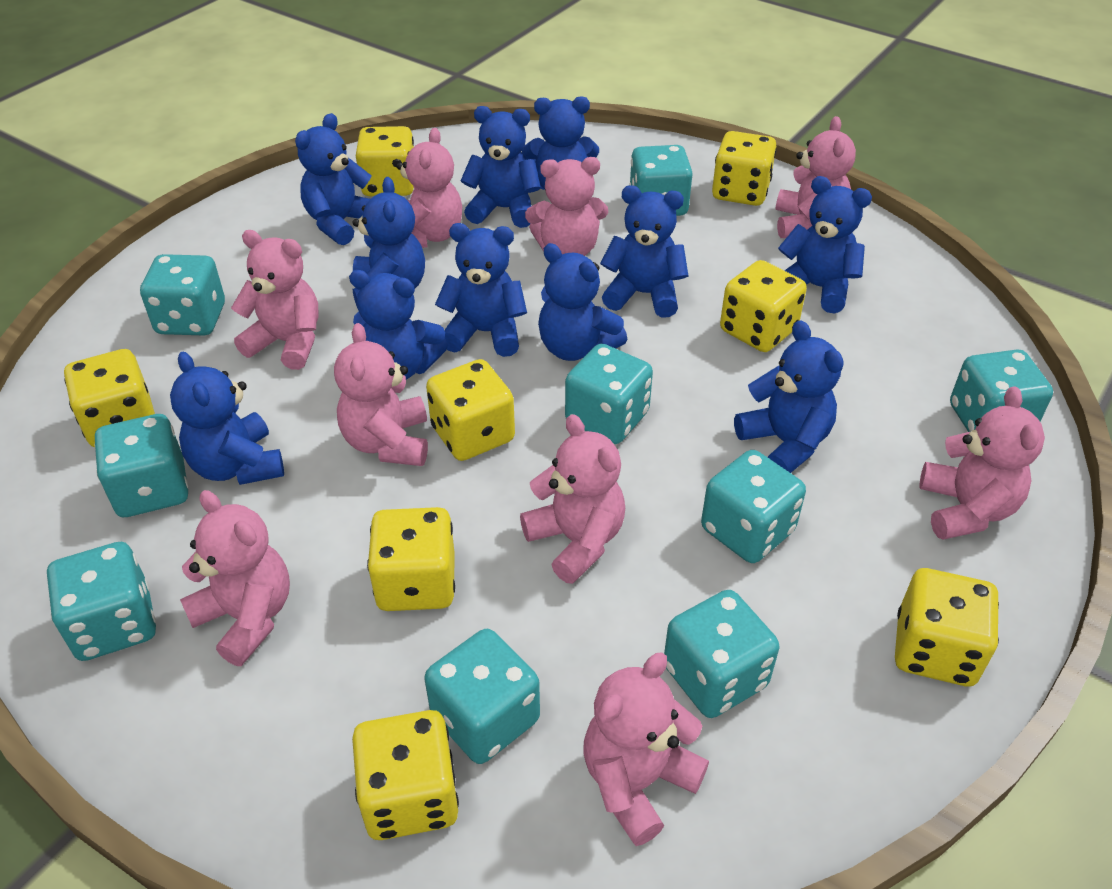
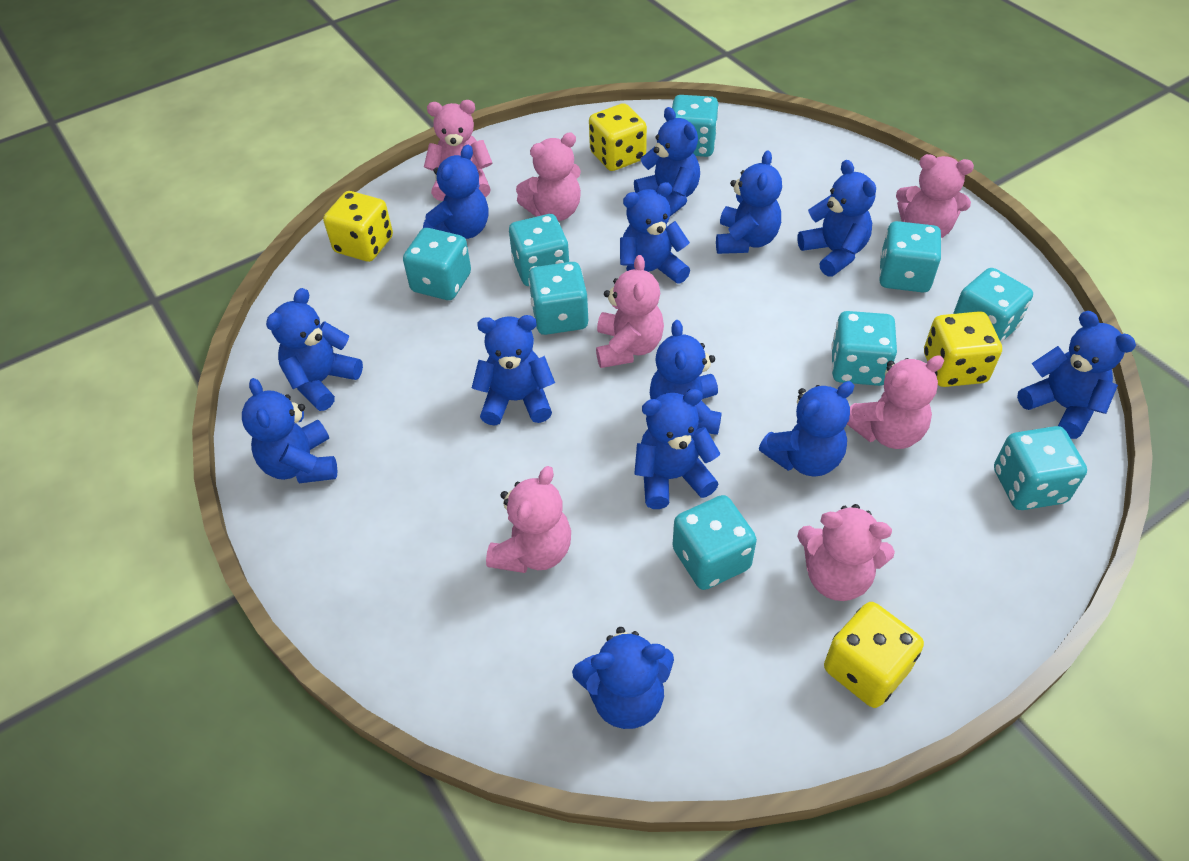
blue teddy bear: 11 -> 13
pink teddy bear: 9 -> 7
yellow dice: 8 -> 4

